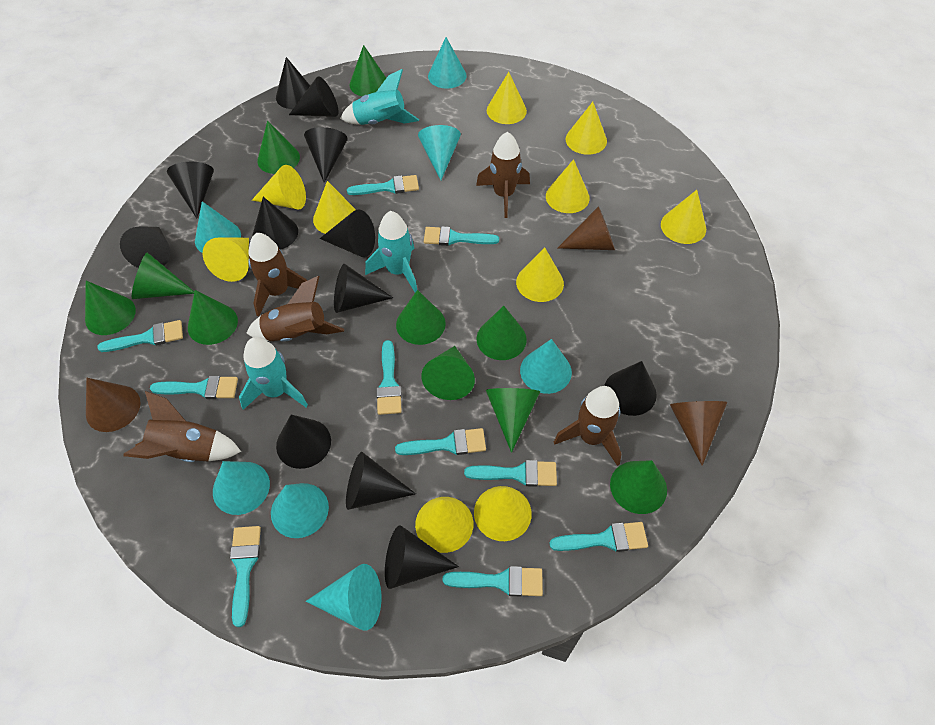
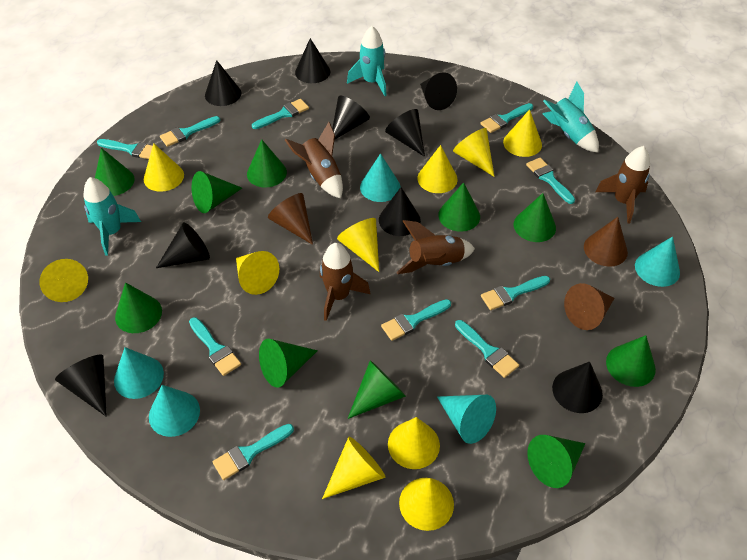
black cone: 12 -> 9
brown rocket: 5 -> 4
turquoise cone: 7 -> 5

